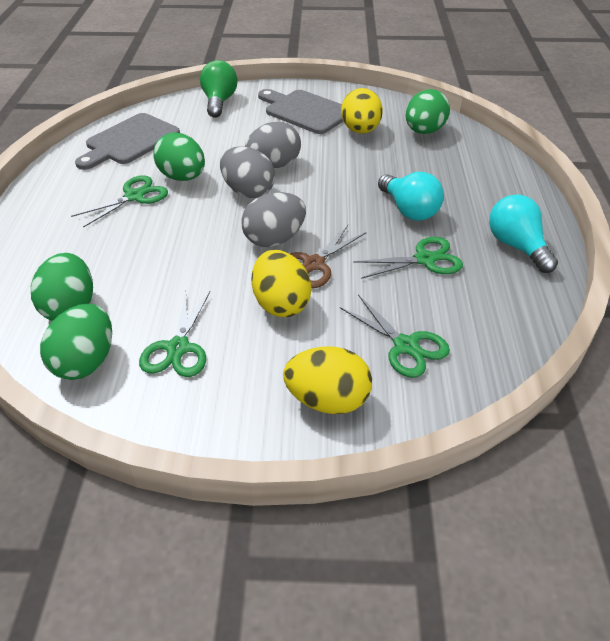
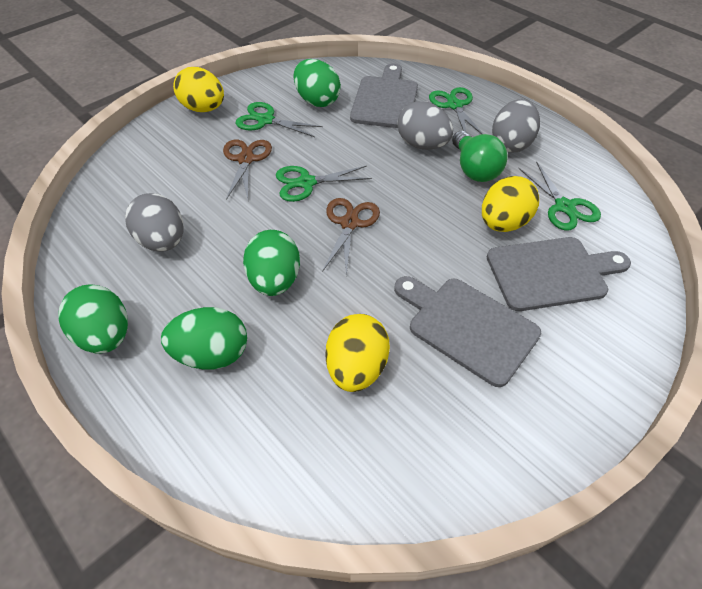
brown scissors: 1 -> 2
grey cutting board: 2 -> 3
turquoise light bulb: 2 -> 0

